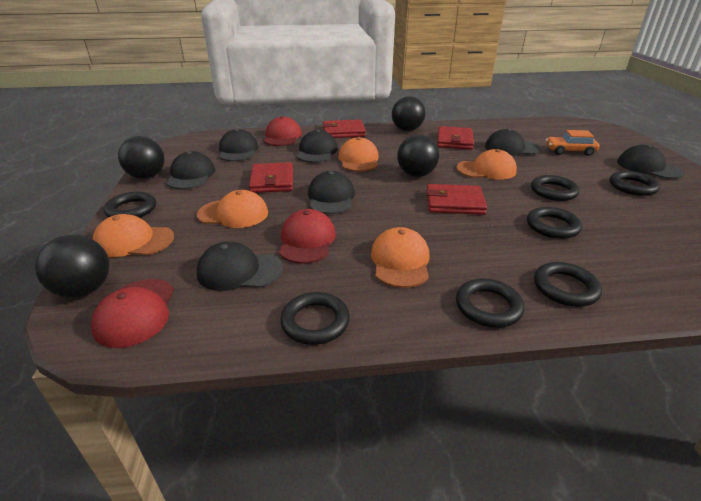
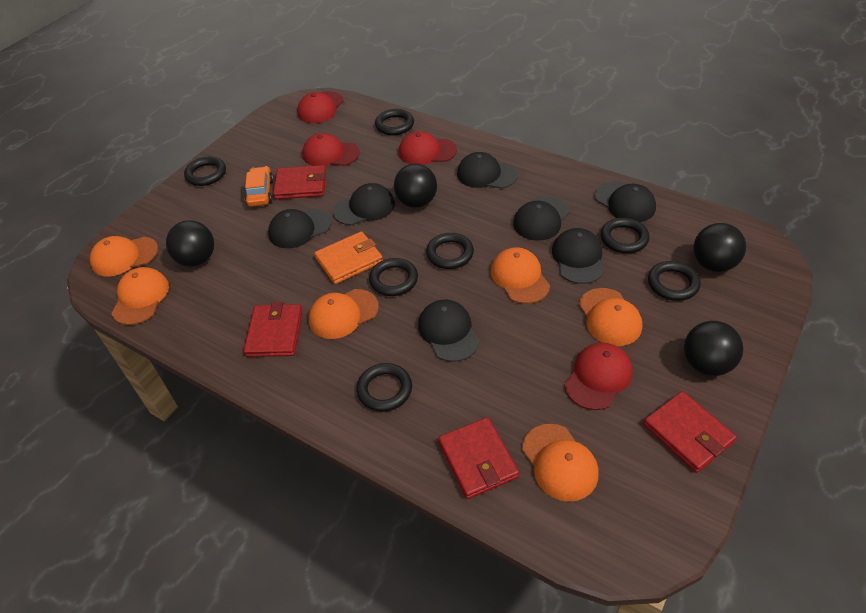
orange cap: 5 -> 6
orange wallet: 0 -> 1
red cap: 3 -> 4

